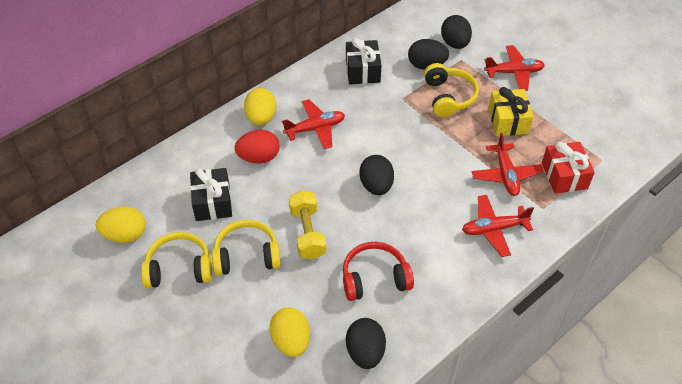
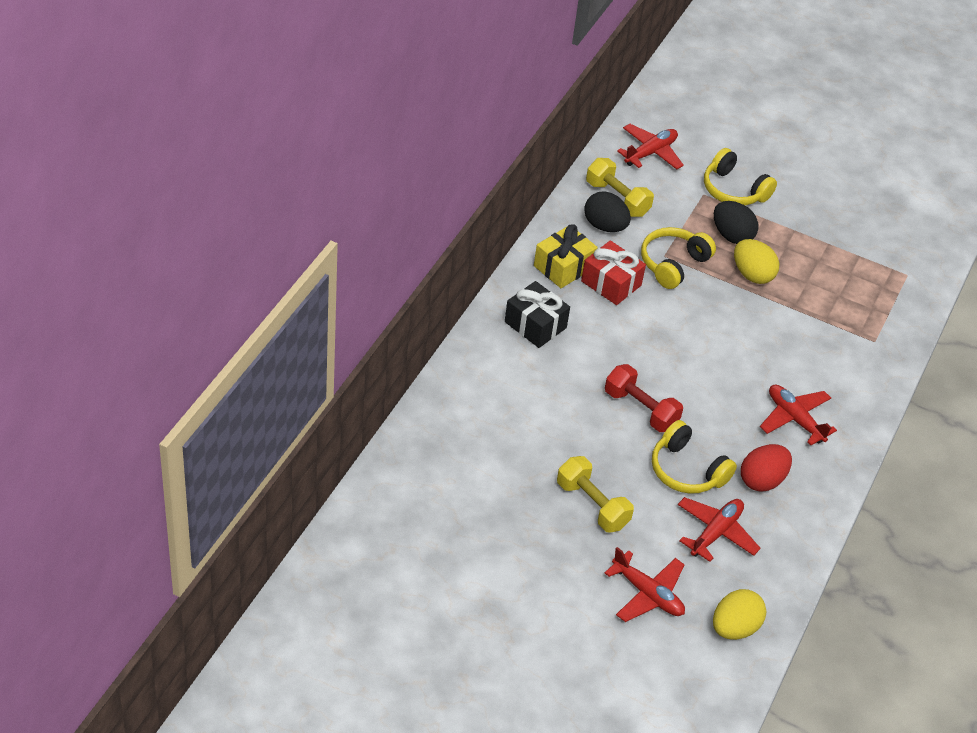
black egg: 4 -> 2
black gift: 2 -> 1
red dumbbell: 0 -> 1
red headphones: 1 -> 0
yellow dumbbell: 1 -> 2
yellow egg: 3 -> 2

